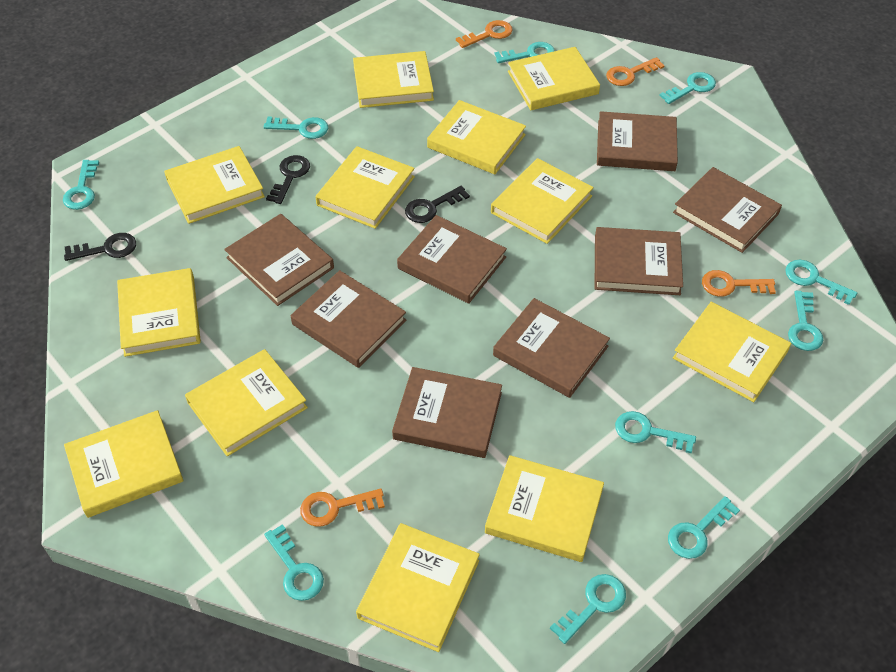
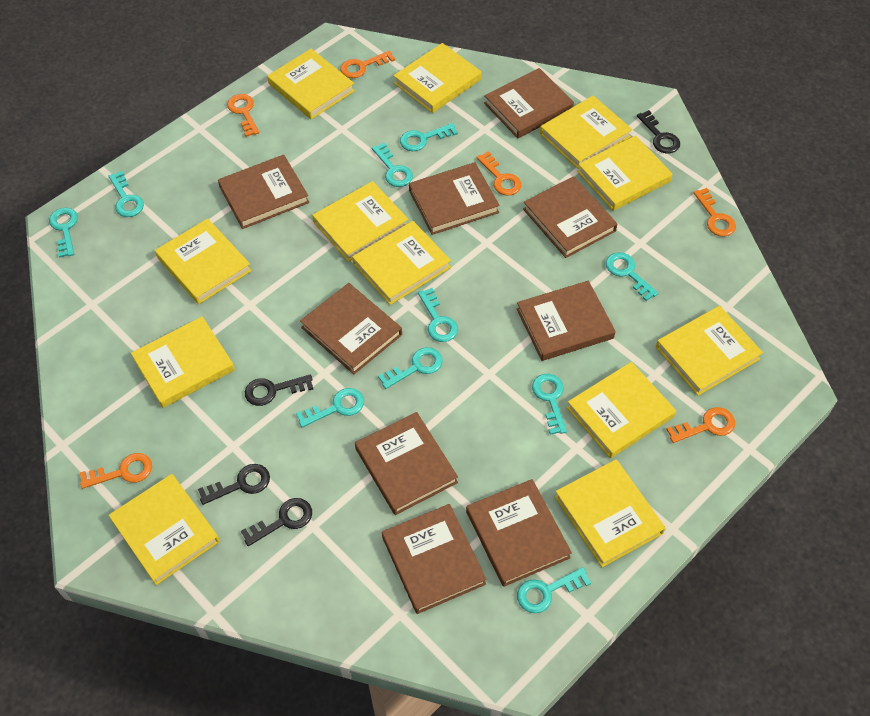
black key: 3 -> 4
brown book: 8 -> 9
orange key: 4 -> 6

